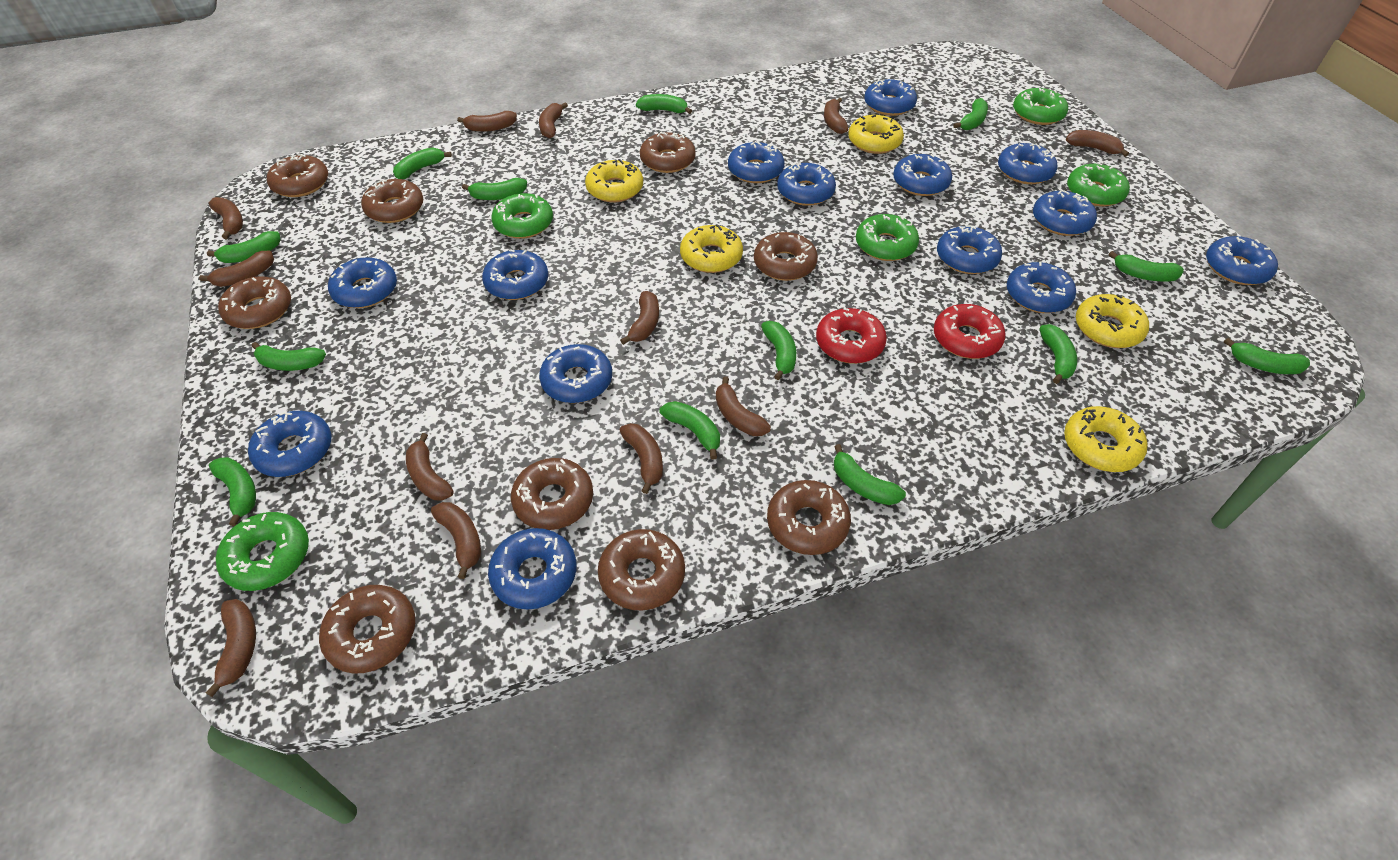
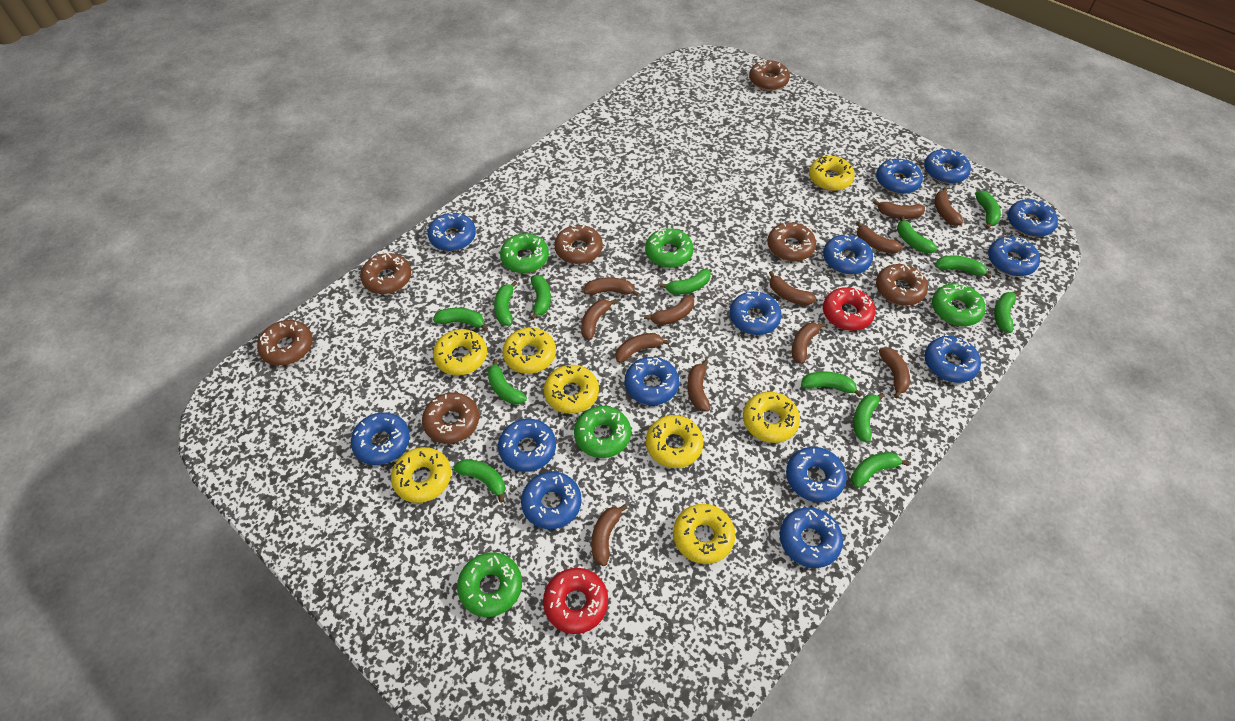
brown donut: 9 -> 7
yellow donut: 5 -> 8

